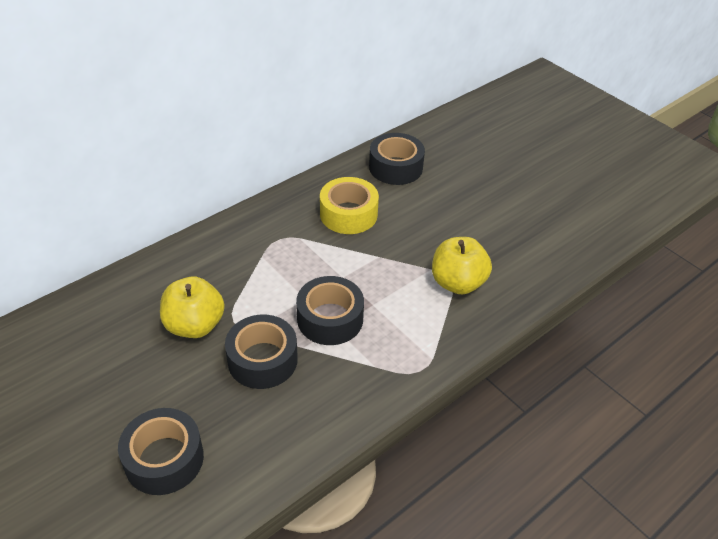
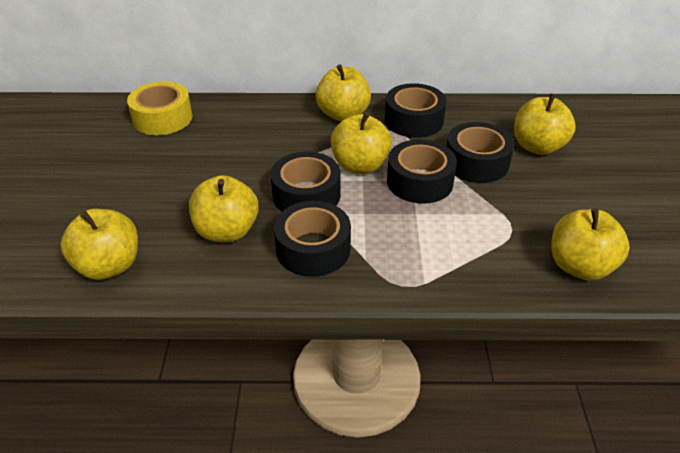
black tape: 4 -> 5
yellow apple: 2 -> 6

